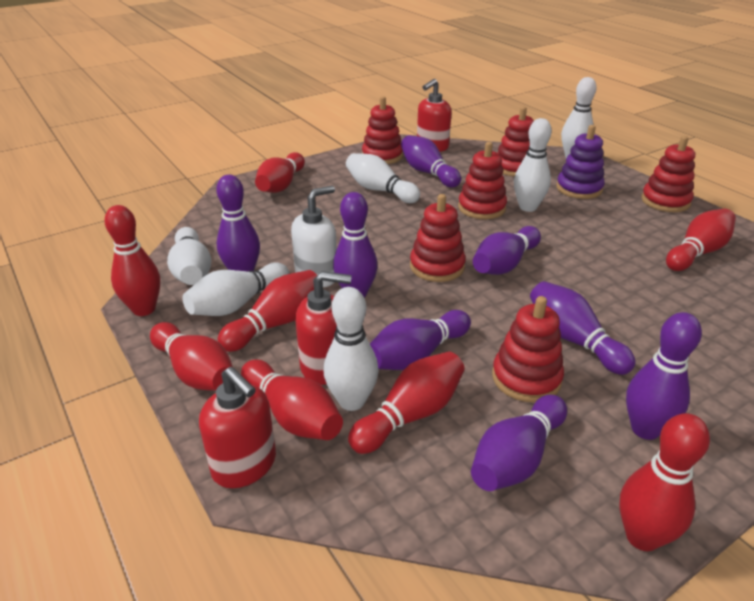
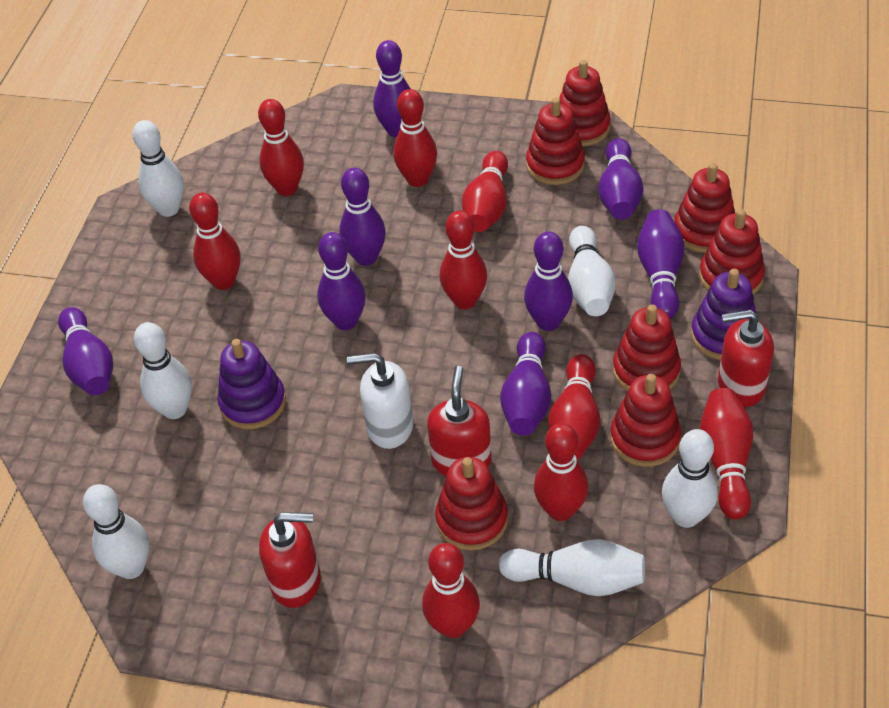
purple stacking toy: 1 -> 2
red bowling pin: 8 -> 9
red stacking toy: 6 -> 7

